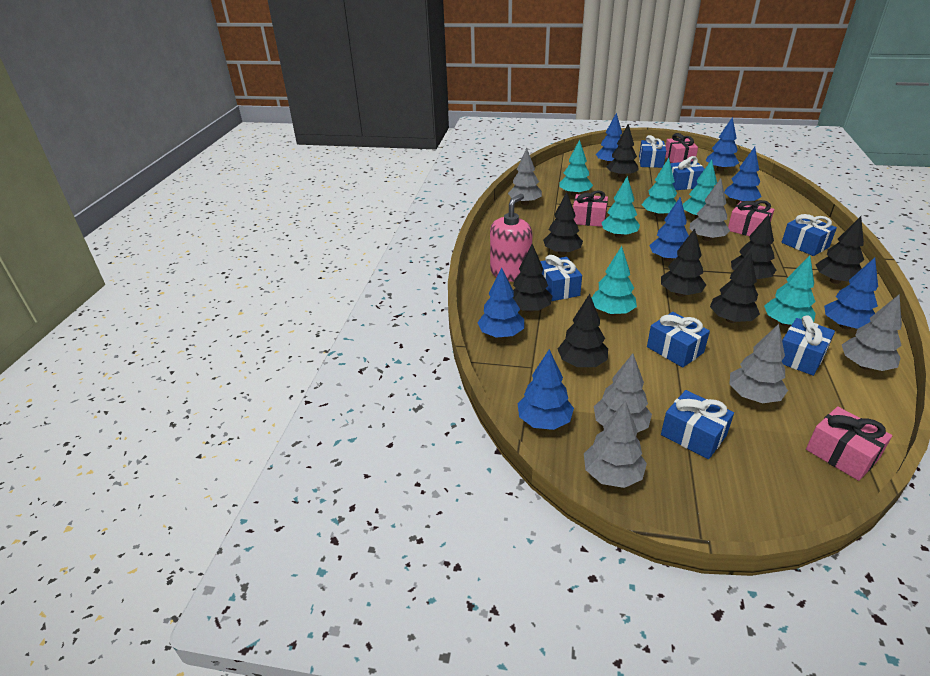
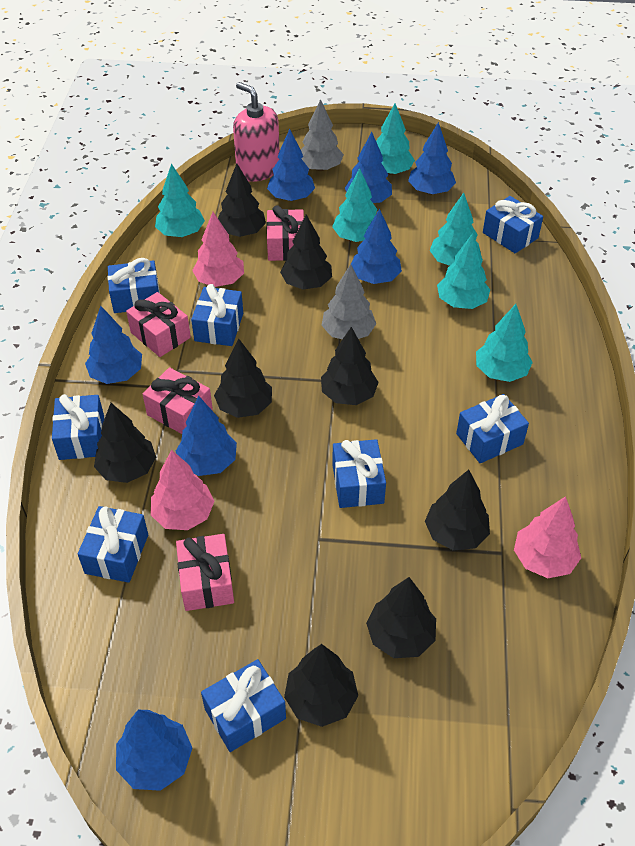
blue gift: 7 -> 8
grey tree: 6 -> 2
pink tree: 0 -> 3

